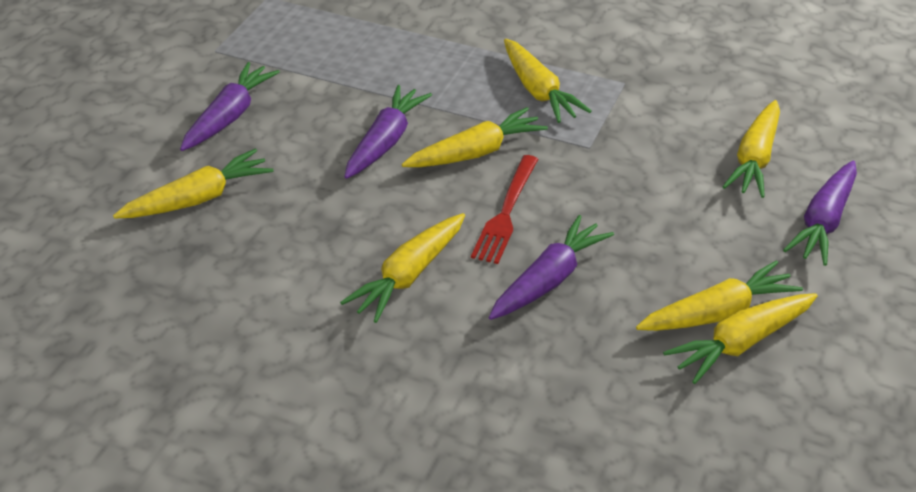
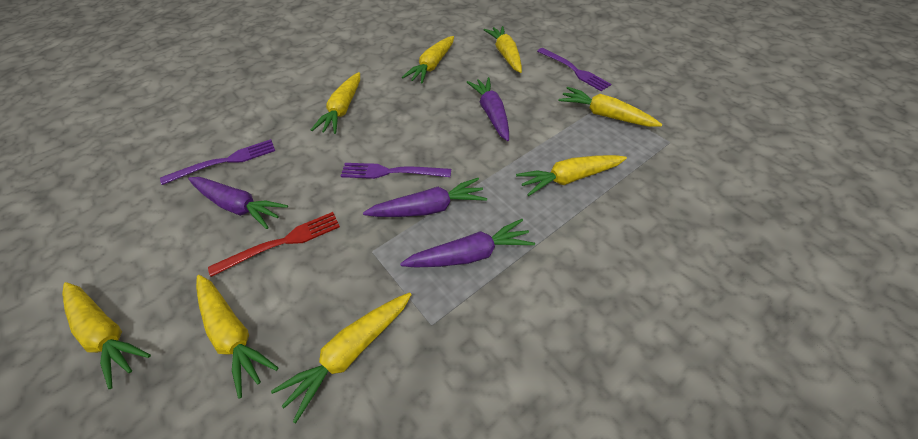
purple fork: 0 -> 3
yellow carrot: 7 -> 8

